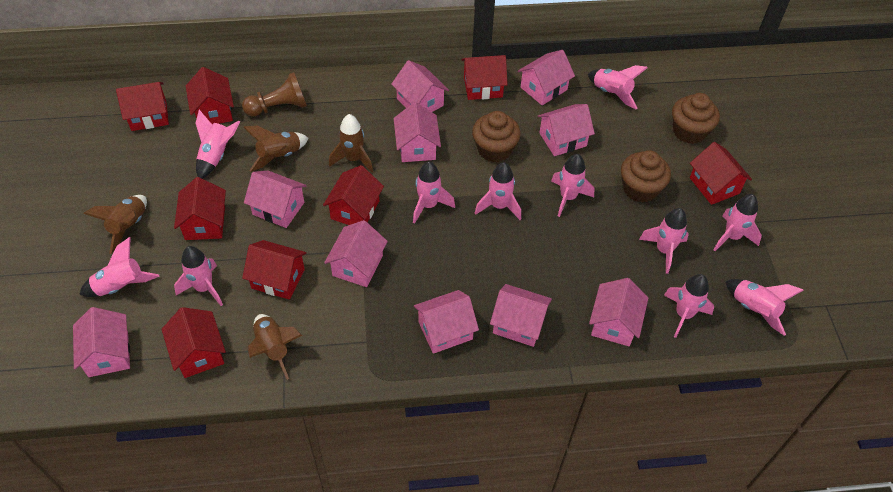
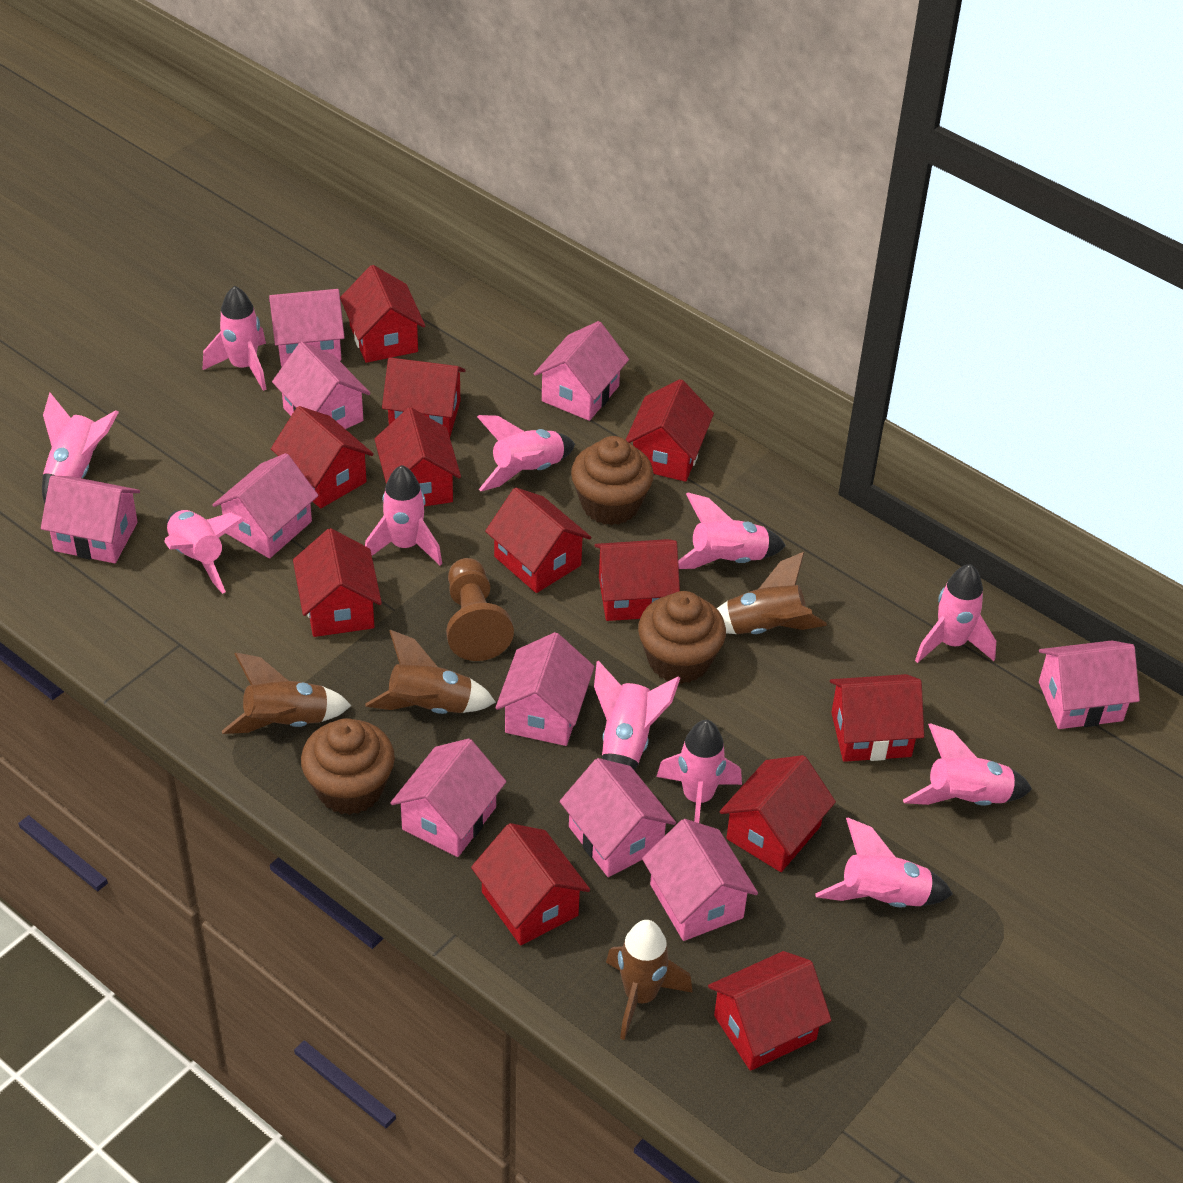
red house: 8 -> 12

